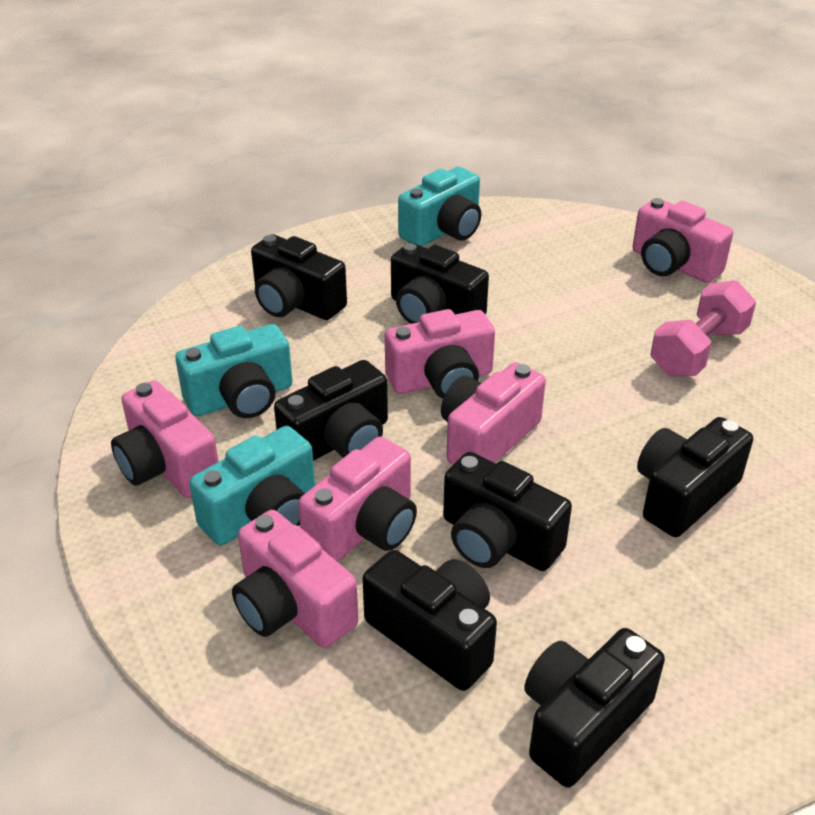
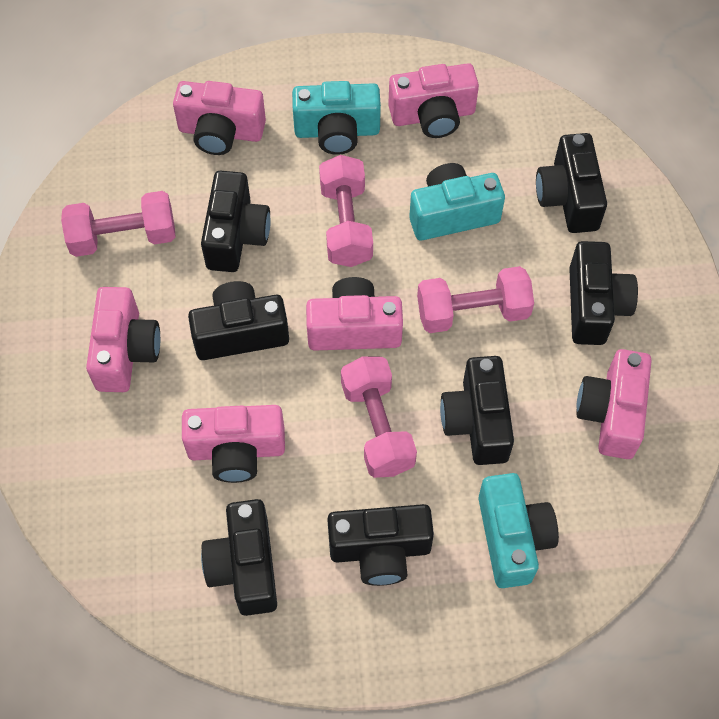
pink dumbbell: 1 -> 4

